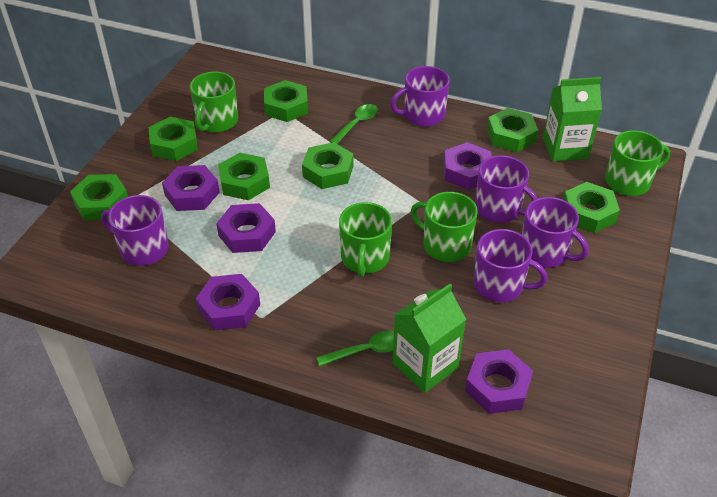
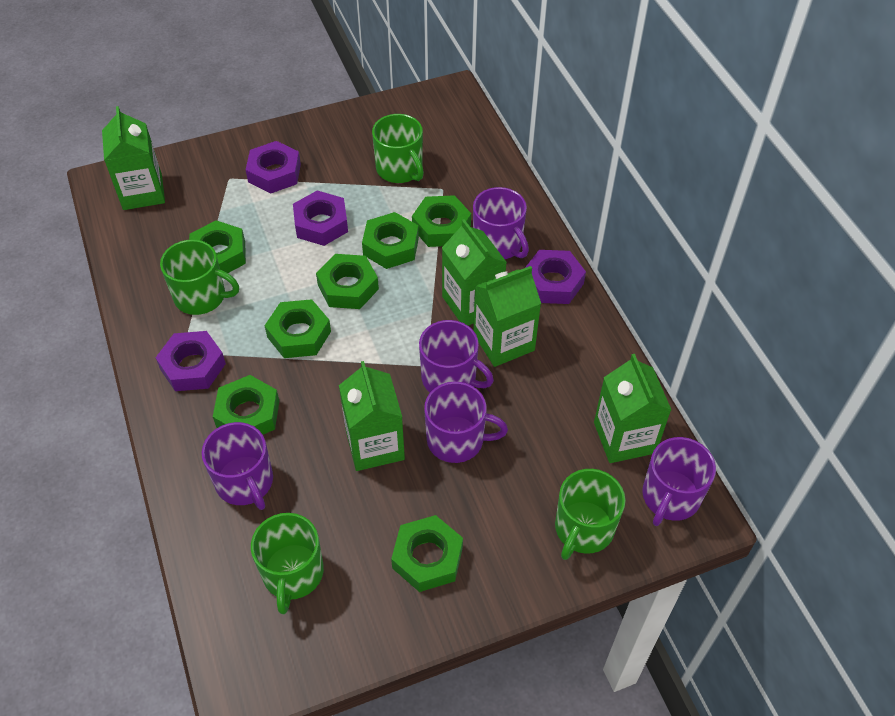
green carton: 2 -> 5
green spoon: 2 -> 0
purple nut: 5 -> 4

